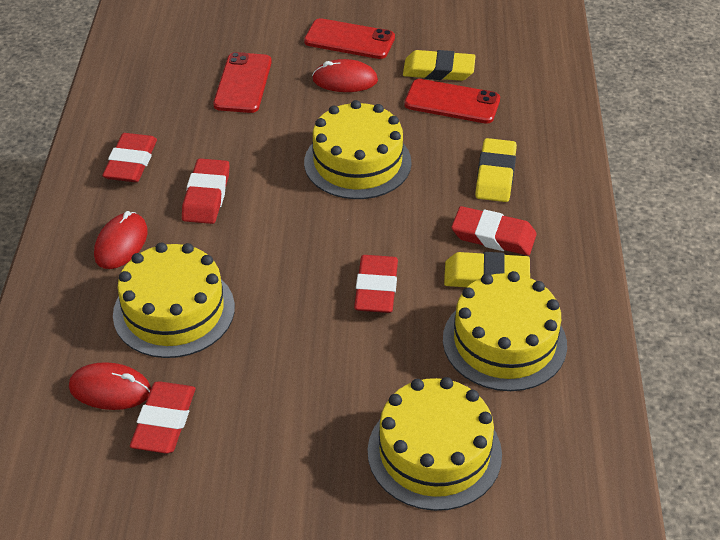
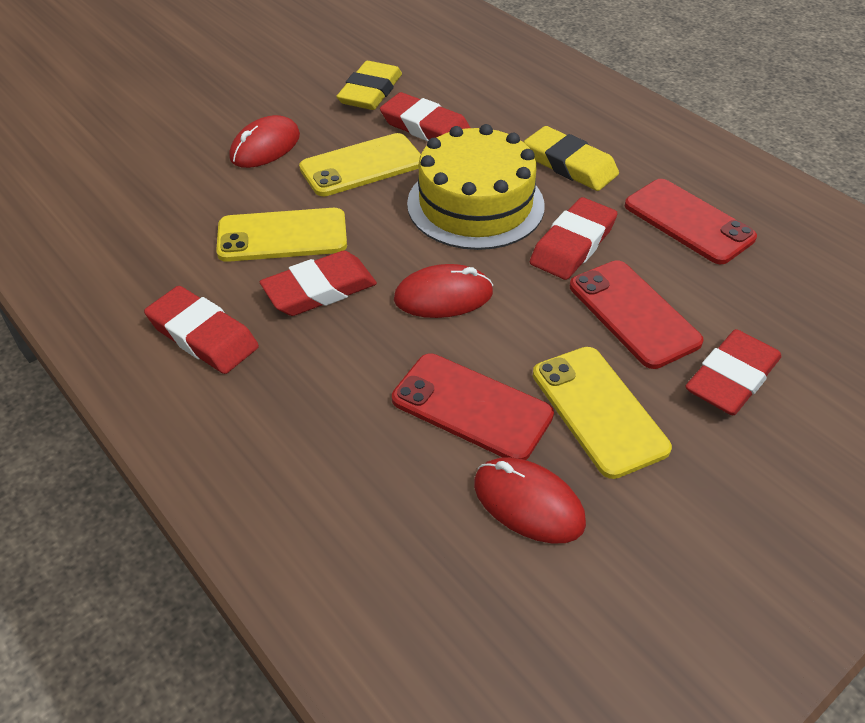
yellow cake: 4 -> 1
yellow eraser: 3 -> 2
yellow phone: 0 -> 3

